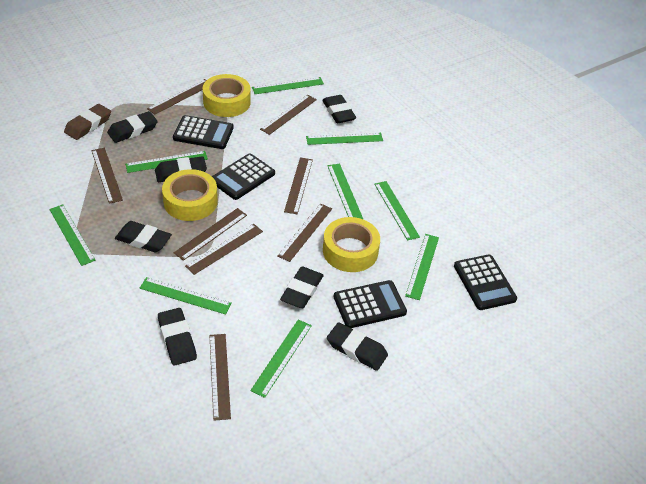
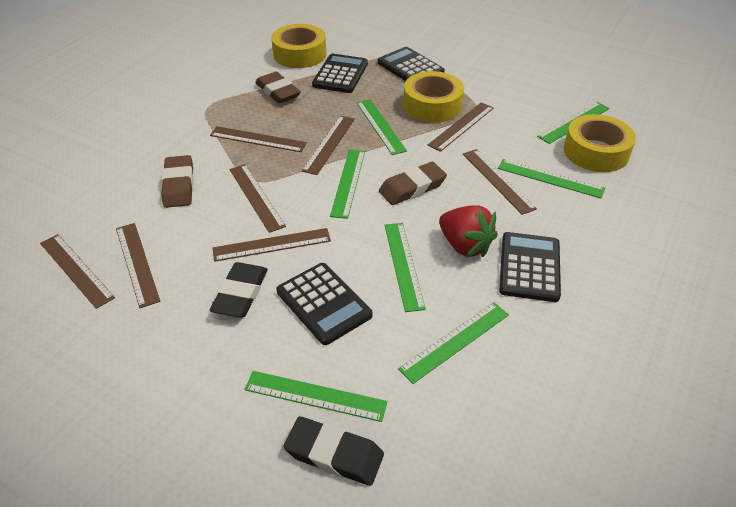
black eraser: 7 -> 2
brown eraser: 1 -> 3
green ruler: 9 -> 7
red strawberry: 0 -> 1

